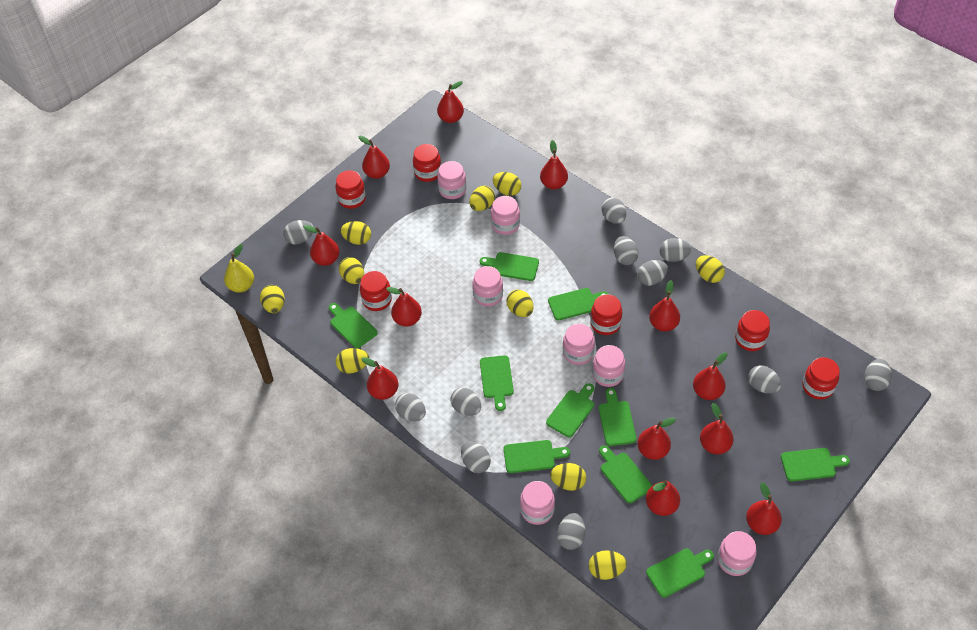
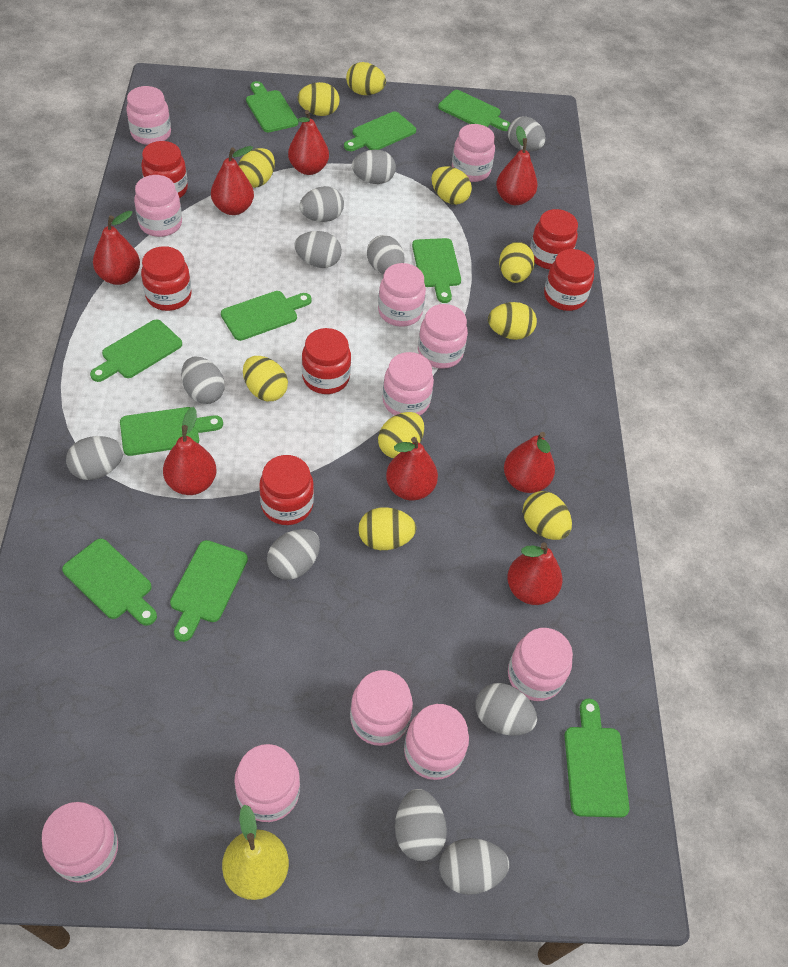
pink jar: 7 -> 11
red pear: 12 -> 8

